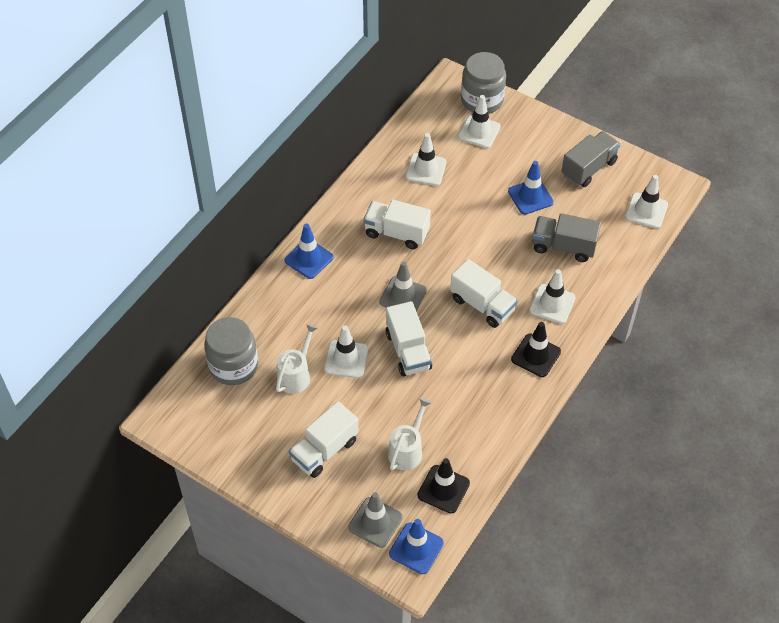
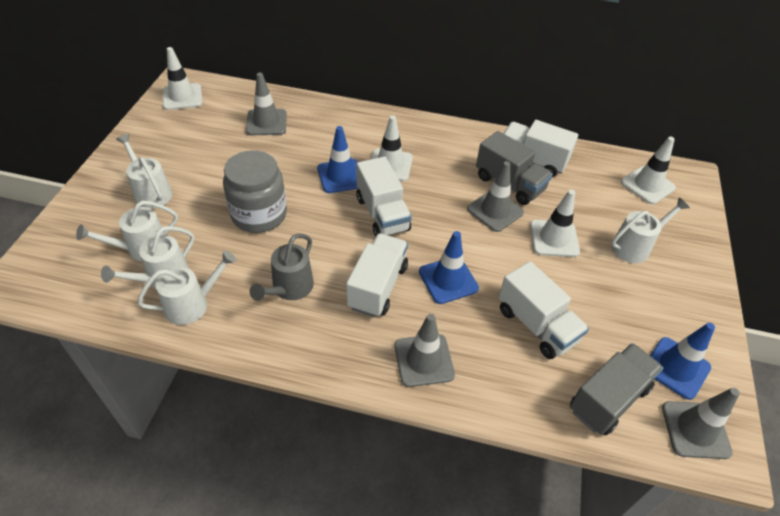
black traffic cone: 2 -> 0
grey jar: 2 -> 1
grey traffic cone: 2 -> 4
grey watering can: 0 -> 1
white traffic cone: 5 -> 4
white watering can: 2 -> 5

